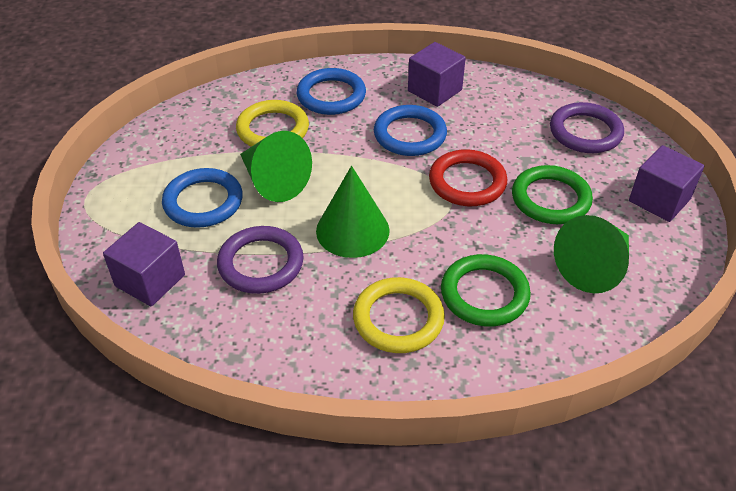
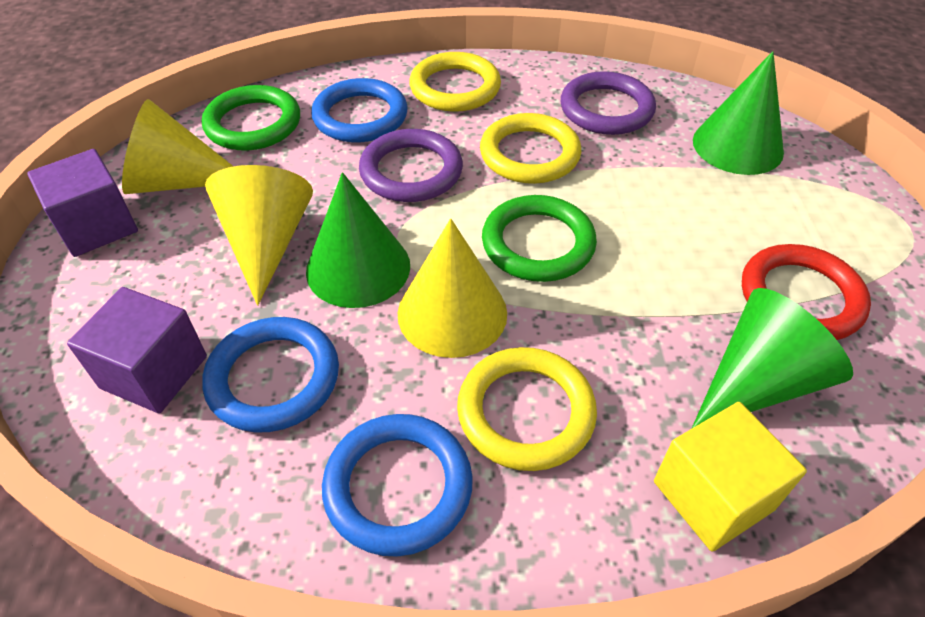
purple cube: 3 -> 2
yellow cone: 0 -> 3
yellow cube: 0 -> 1
yellow ring: 2 -> 3

